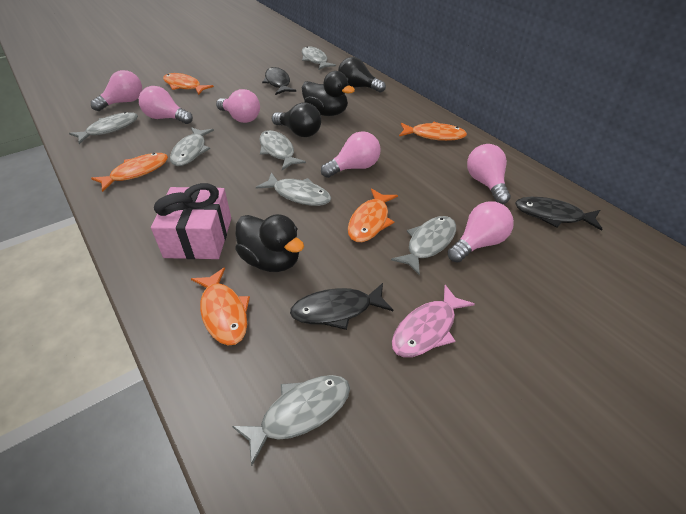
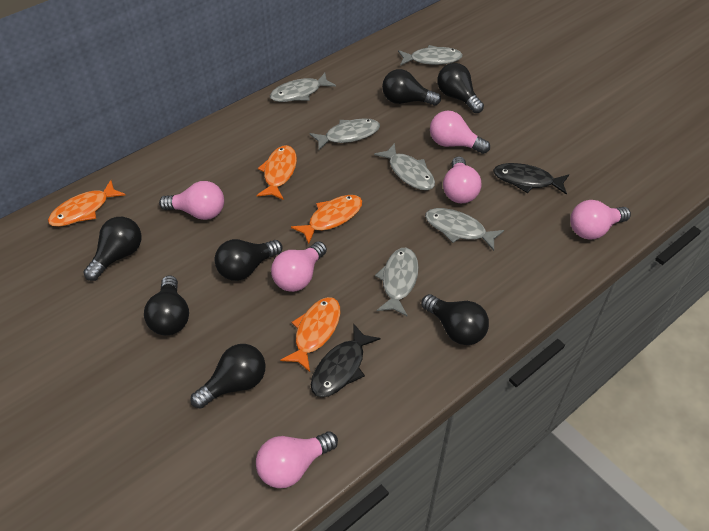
black duck: 2 -> 0
black fish: 3 -> 2
black light bulb: 2 -> 7
grey fish: 7 -> 6
orange fish: 5 -> 4
pink fish: 1 -> 0
pink gift: 1 -> 0

